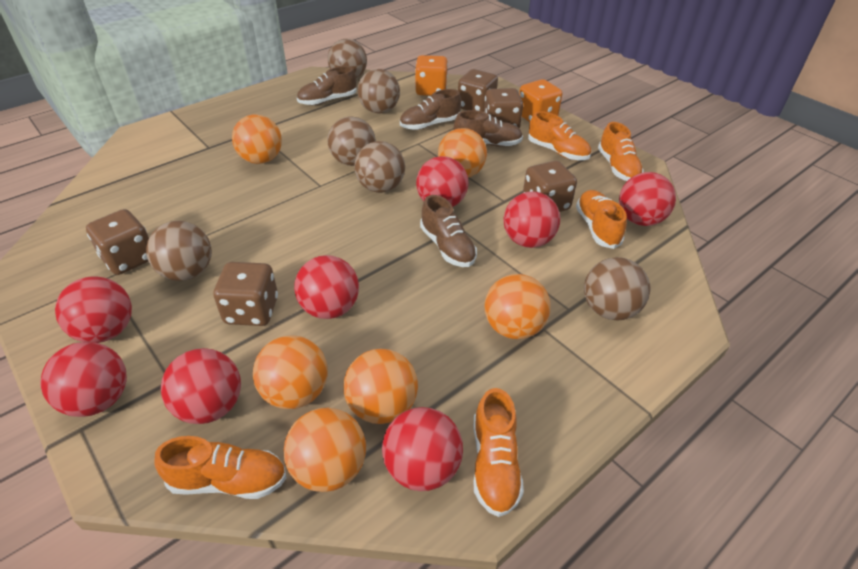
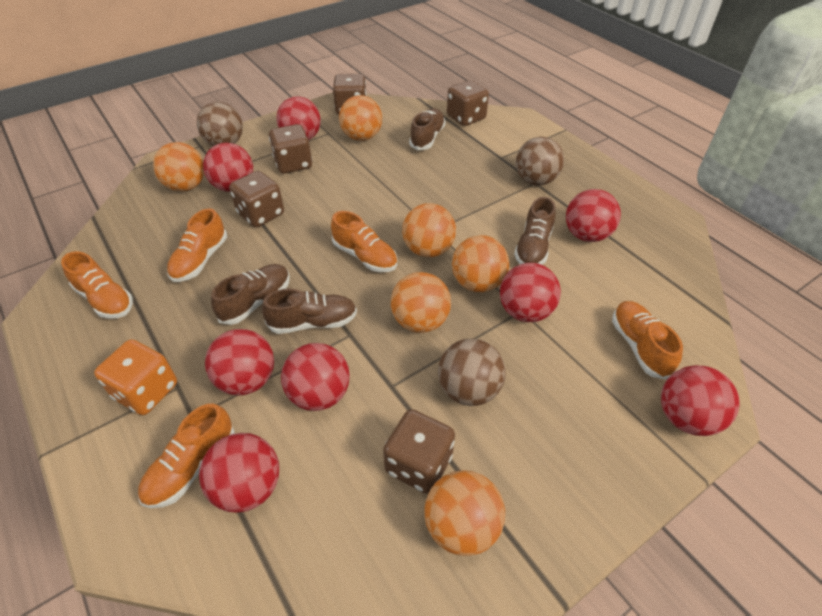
brown ball: 6 -> 3
orange dice: 2 -> 1

